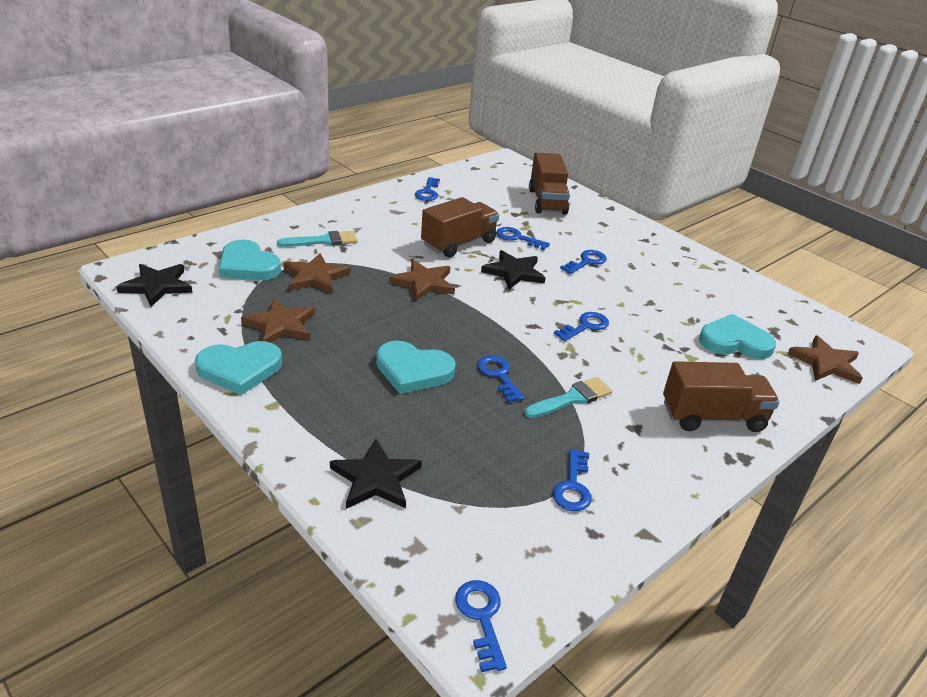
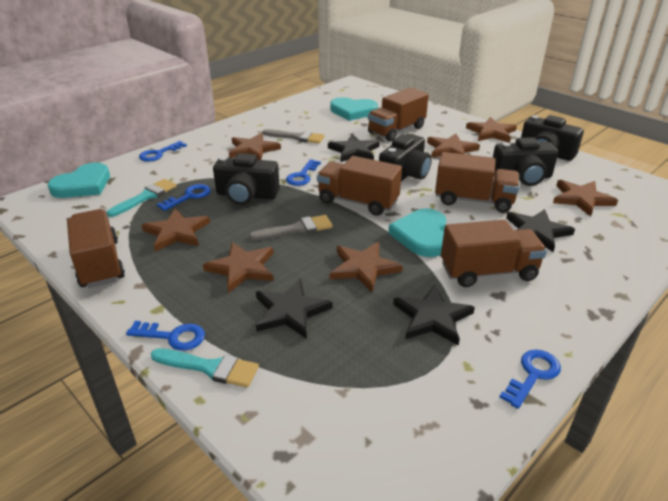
black camera: 0 -> 4
black star: 3 -> 4
blue key: 7 -> 5
brown star: 4 -> 7
brown truck: 3 -> 5
grey brush: 0 -> 2
turquoise heart: 4 -> 3

